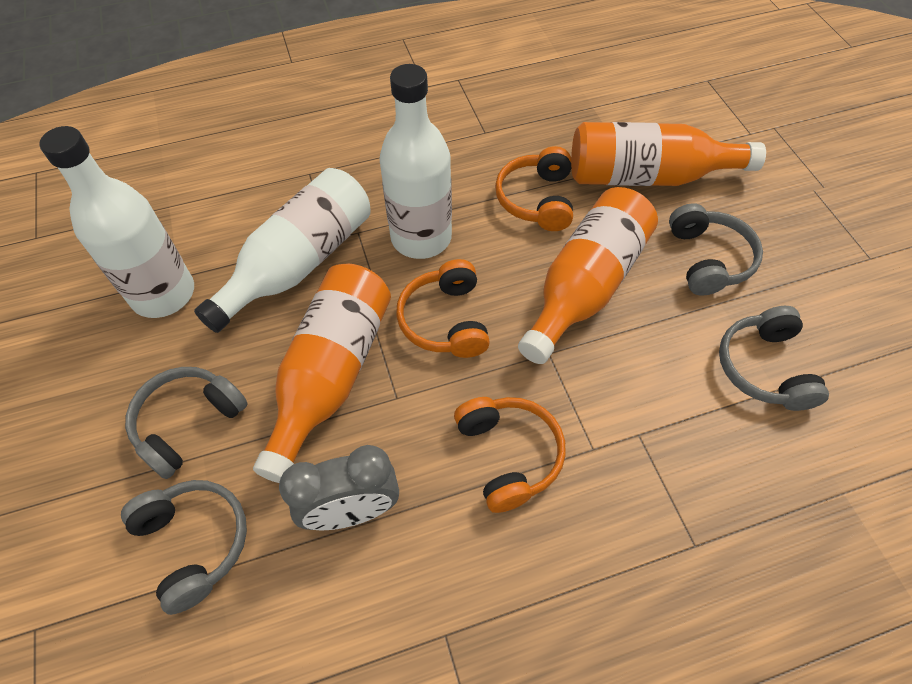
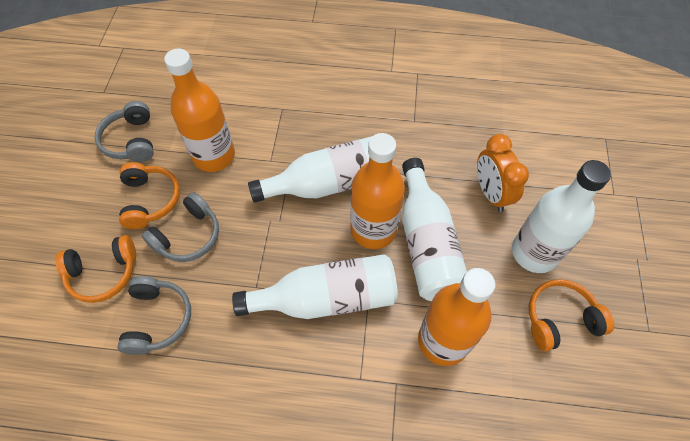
grey clock: 1 -> 0
grey headphones: 4 -> 3
orange clock: 0 -> 1
white bottle: 3 -> 4

